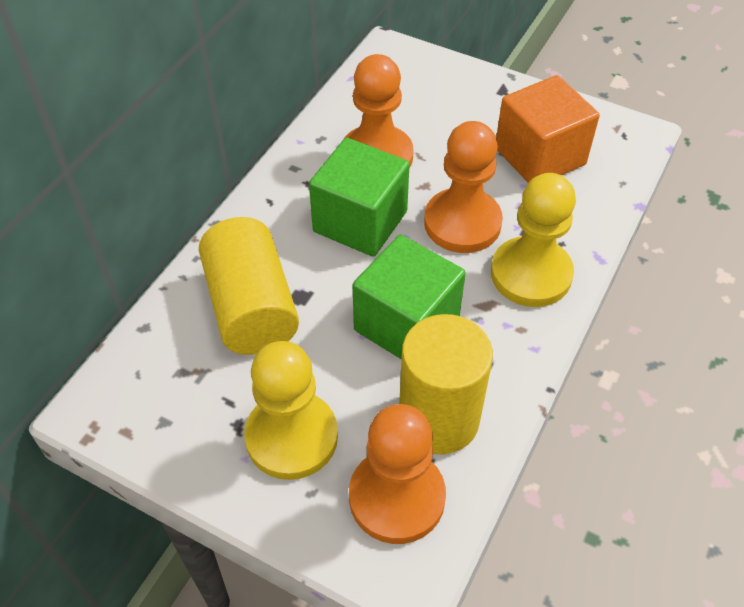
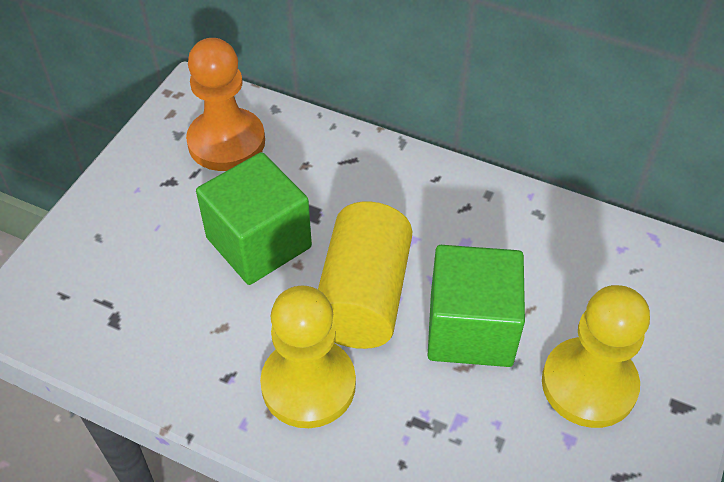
orange cube: 1 -> 0
orange pawn: 3 -> 1
yellow cylinder: 2 -> 1

